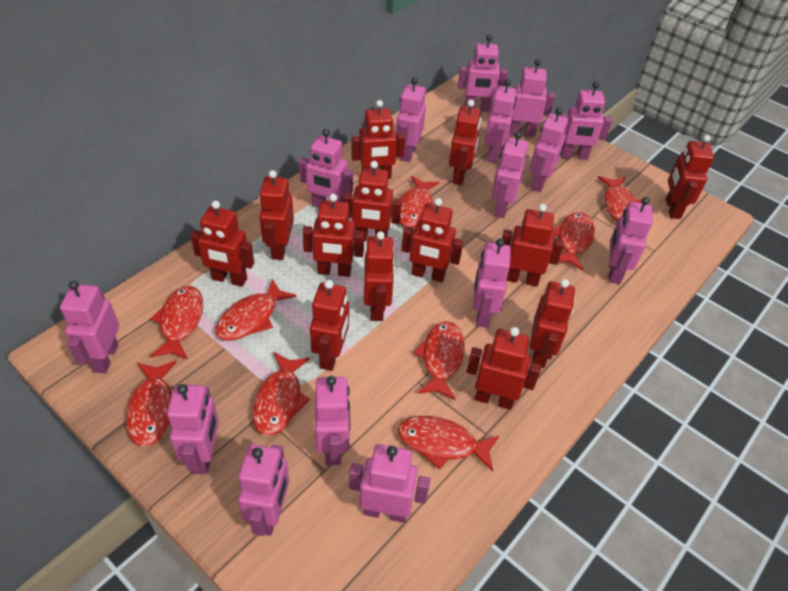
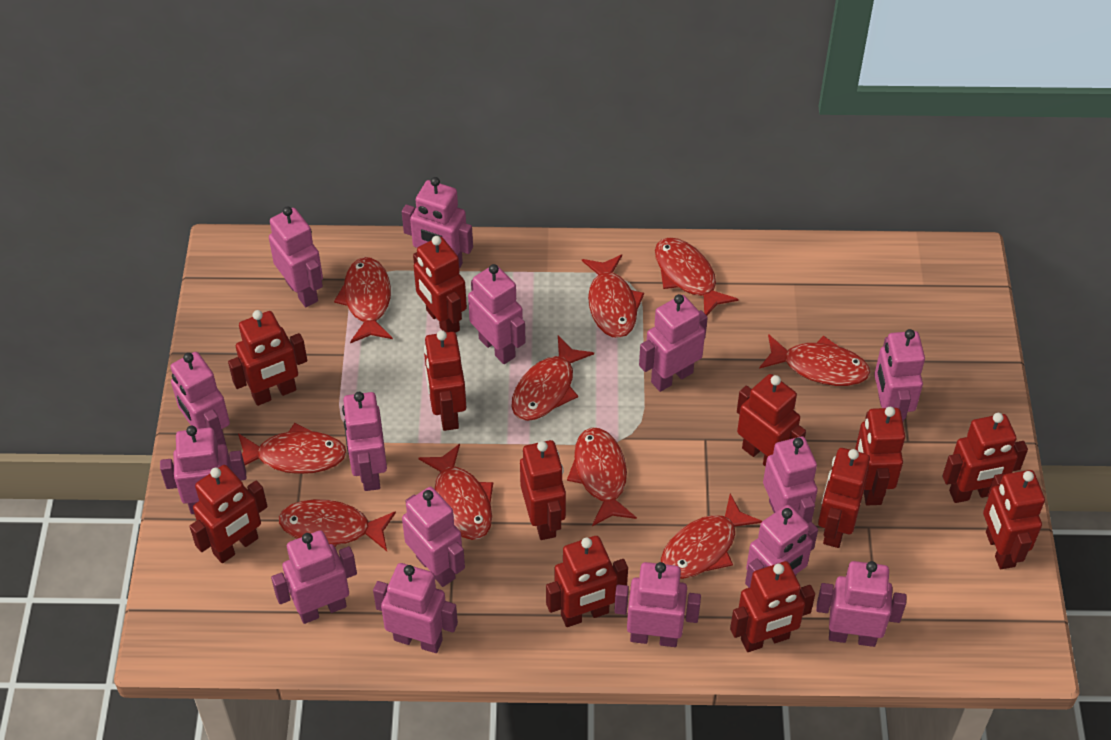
red fish: 9 -> 10
red robot: 13 -> 12

